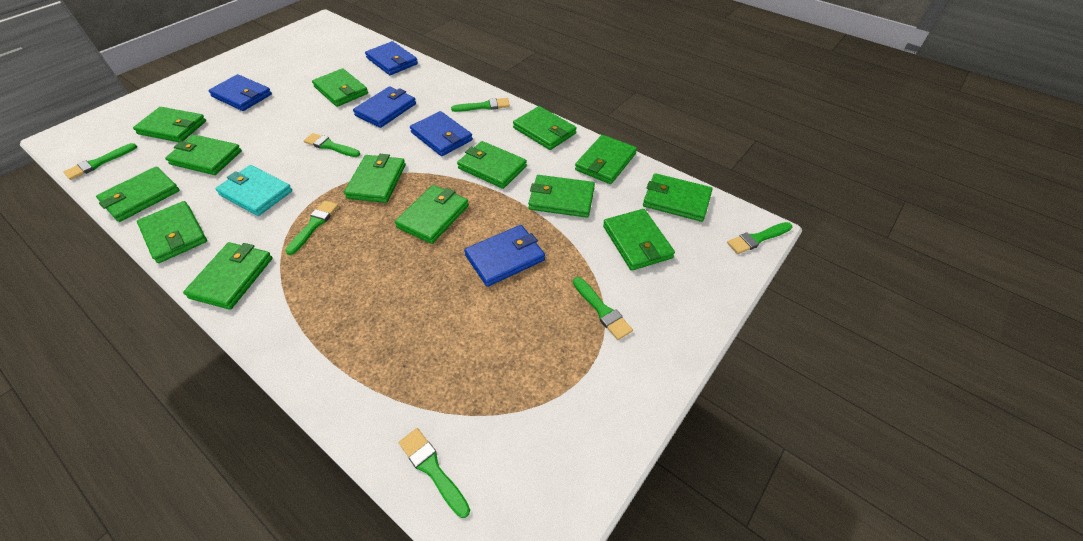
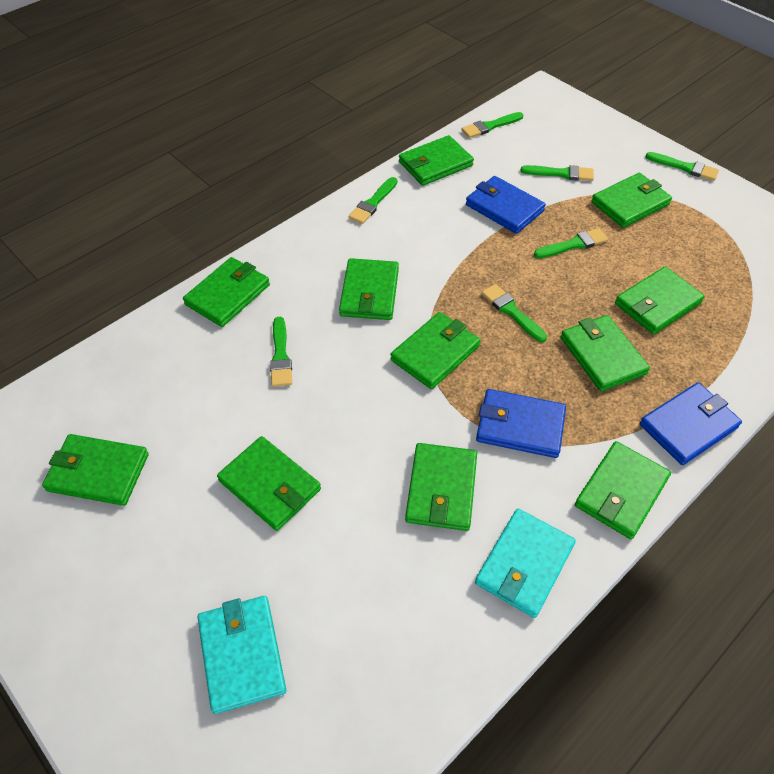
blue wallet: 5 -> 3
green wallet: 14 -> 11
turquoise wallet: 1 -> 2

